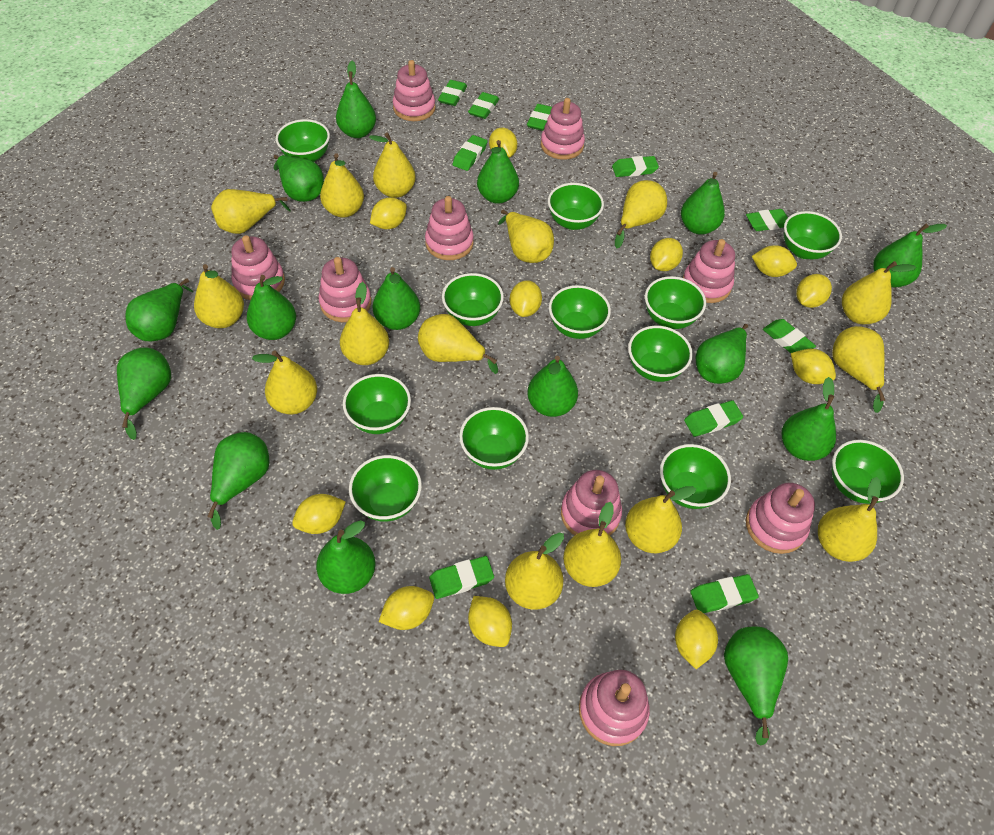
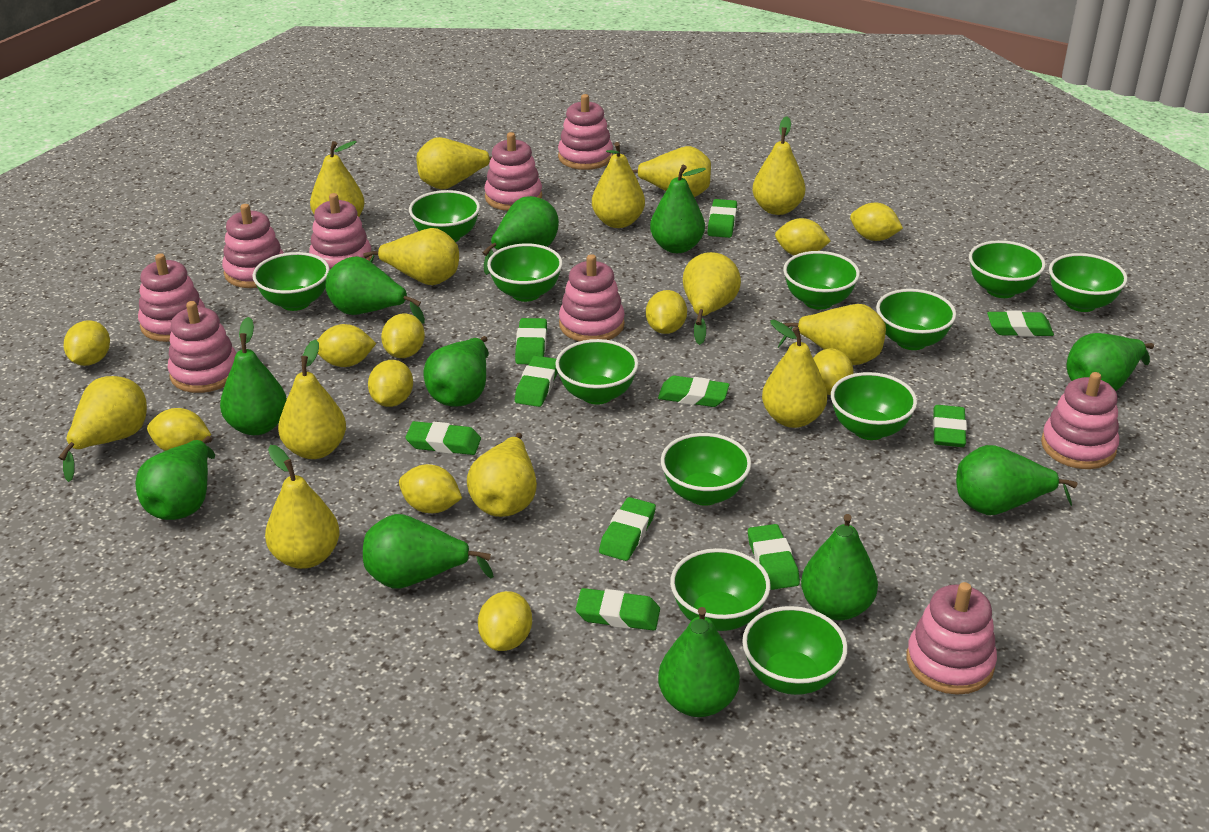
green pear: 15 -> 11
yellow pear: 15 -> 13

